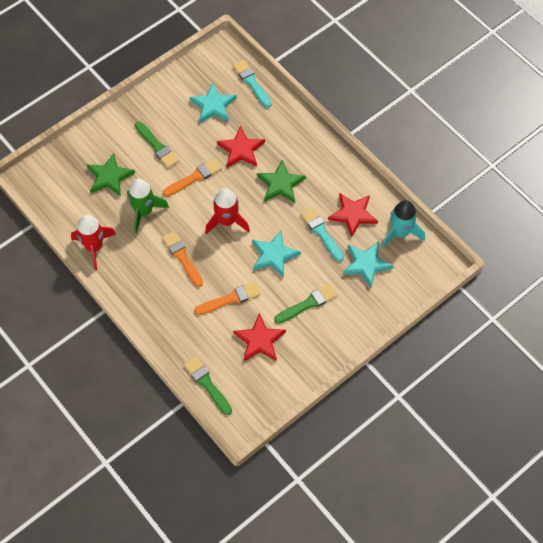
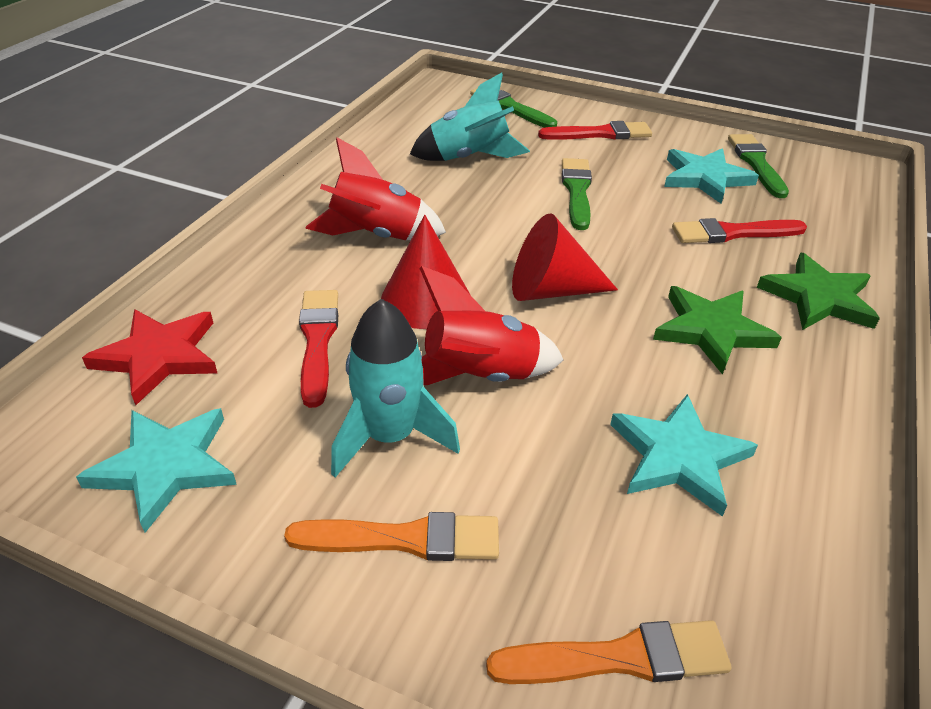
green rocket: 1 -> 0
orange brush: 3 -> 2
red brush: 0 -> 3
red cone: 0 -> 2
red star: 3 -> 1
turquoise brush: 2 -> 0
turquoise rocket: 1 -> 2

